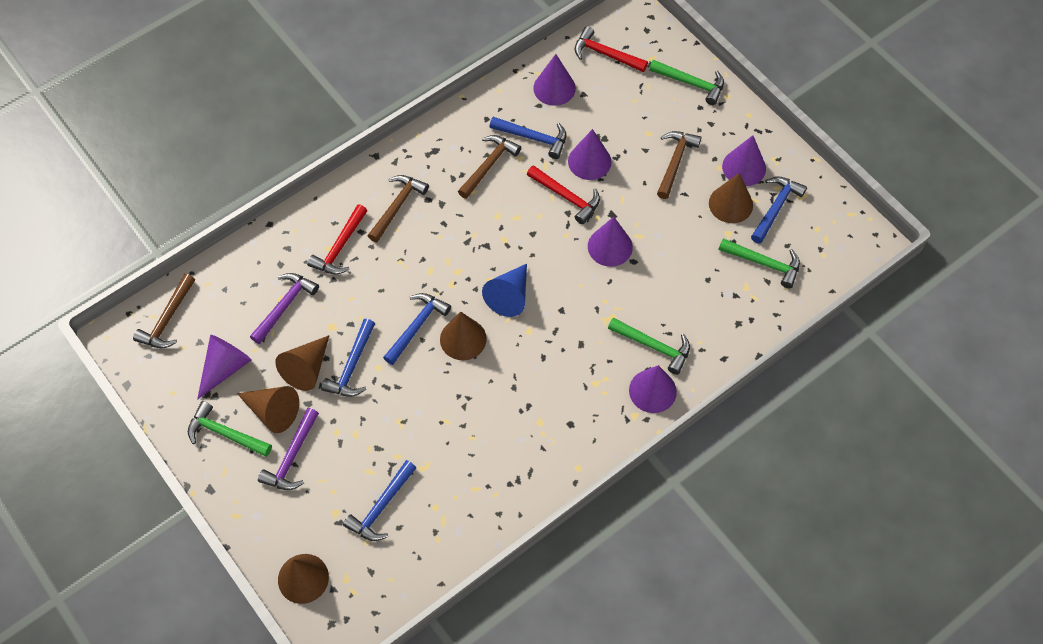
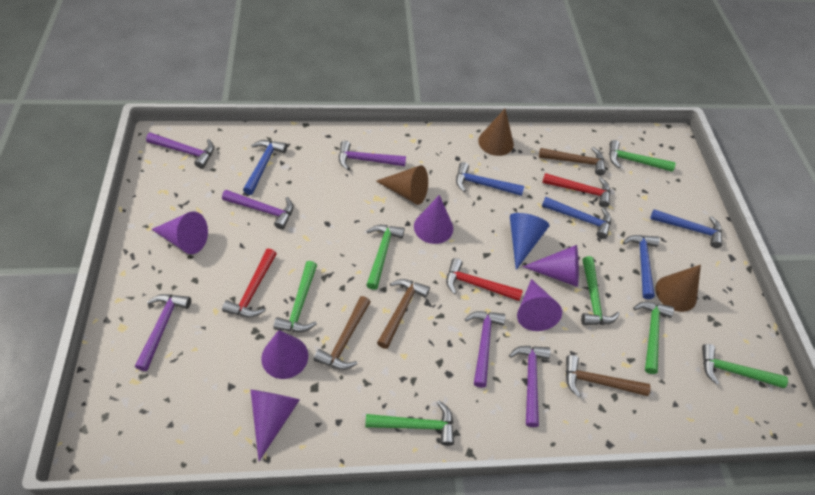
brown cone: 5 -> 3
green hammer: 4 -> 7
purple hammer: 2 -> 6

